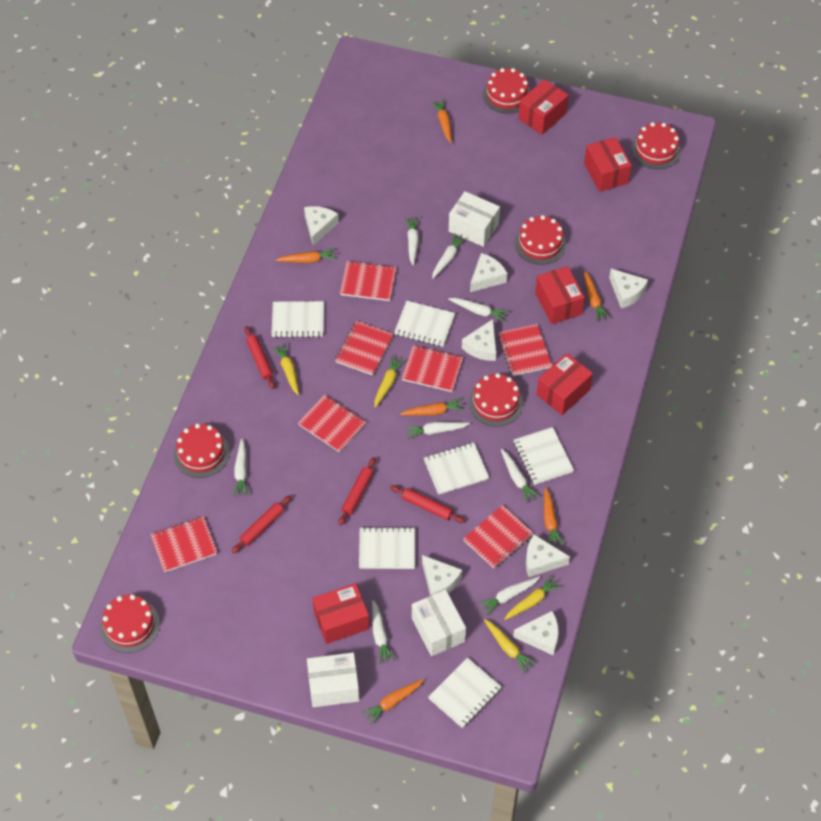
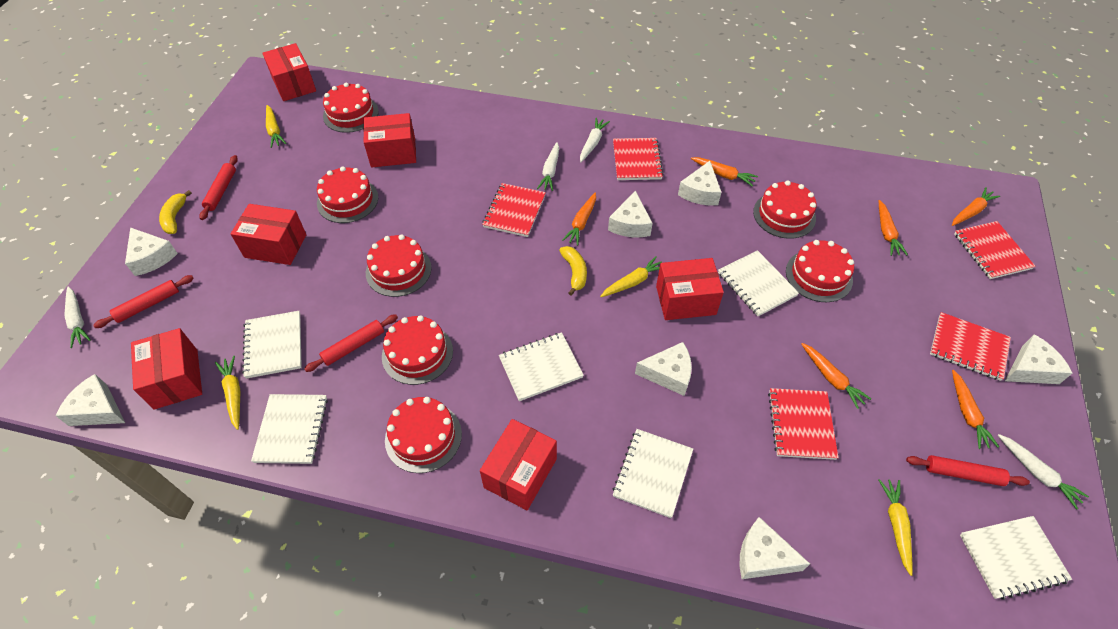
red box: 5 -> 6
red cake: 6 -> 7
red notebook: 7 -> 5
white box: 3 -> 0
white carrot: 8 -> 4
yellow banana: 0 -> 2

